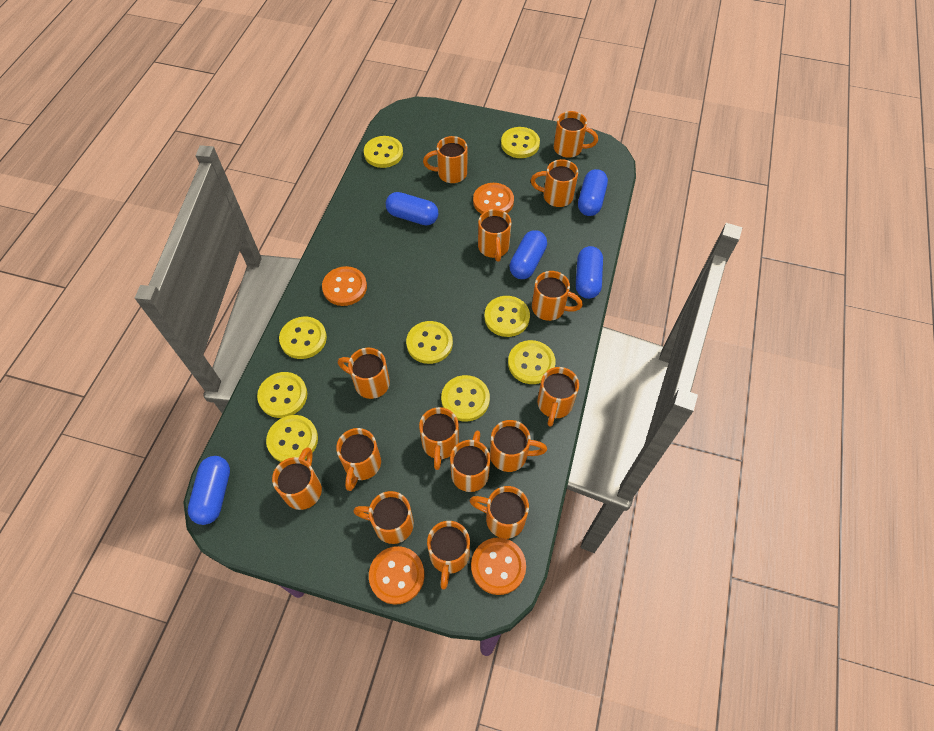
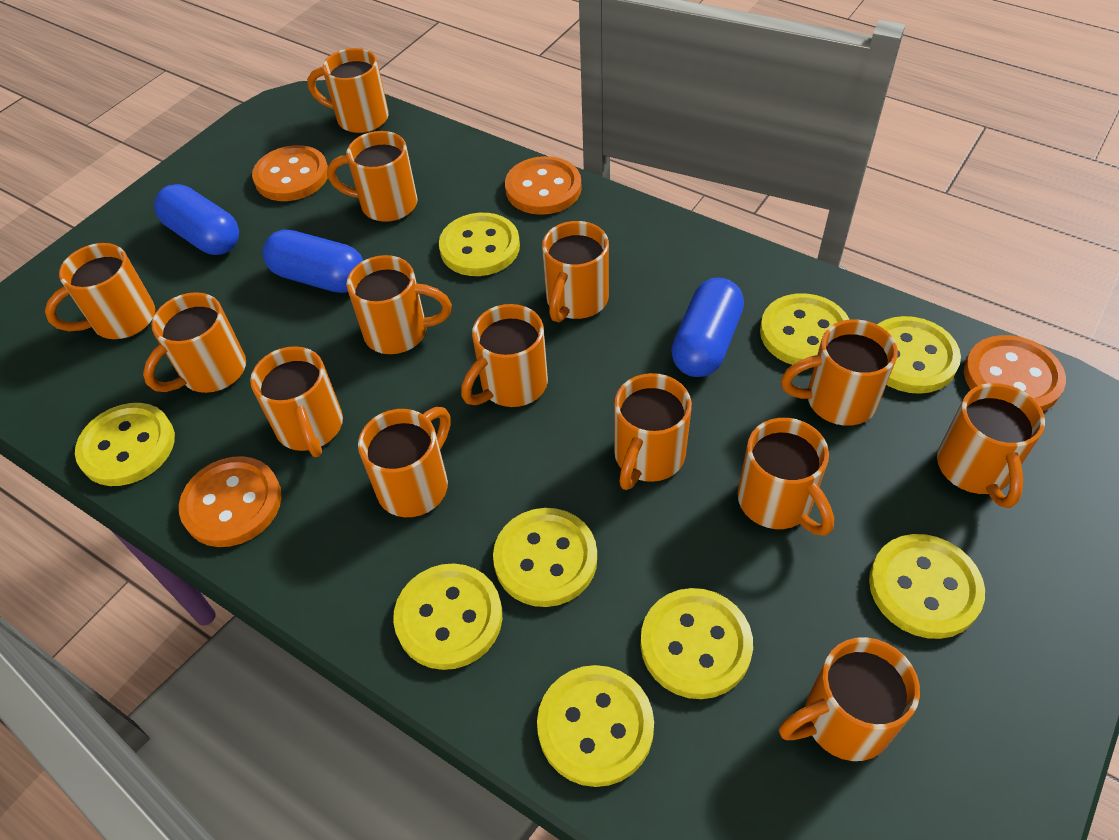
blue capsule: 5 -> 3
orange mug: 15 -> 14

